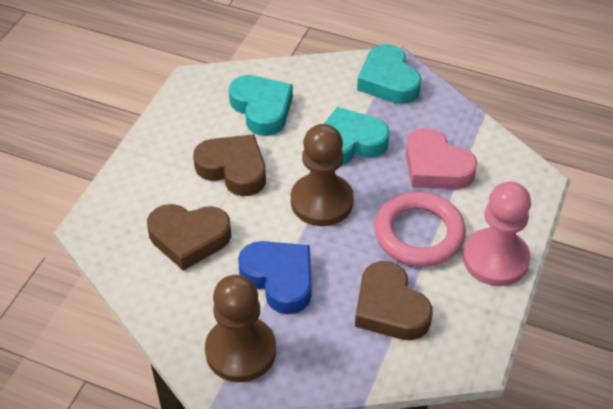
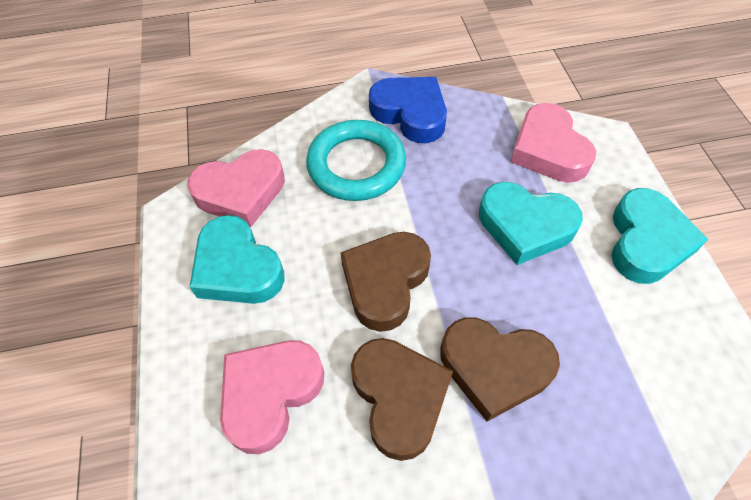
brown pawn: 2 -> 0
pink heart: 1 -> 3
pink pawn: 1 -> 0
pink ring: 1 -> 0
turquoise ring: 0 -> 1

